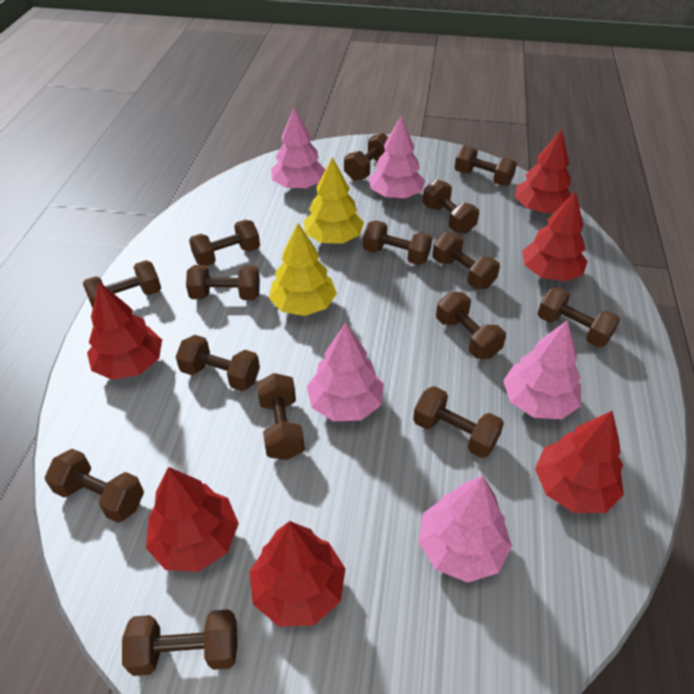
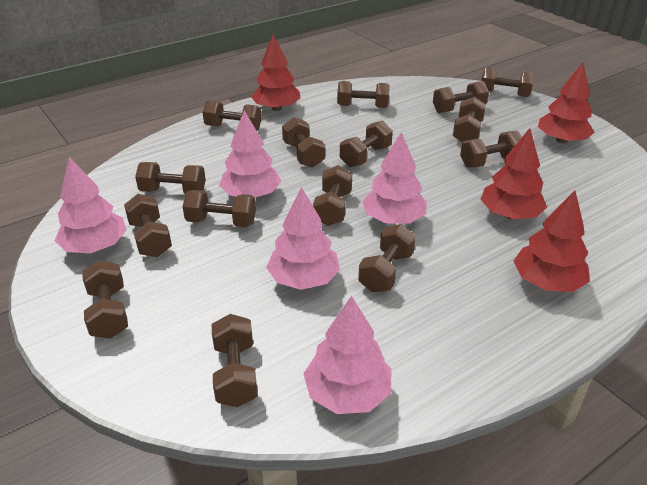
red tree: 6 -> 4
yellow tree: 2 -> 0

